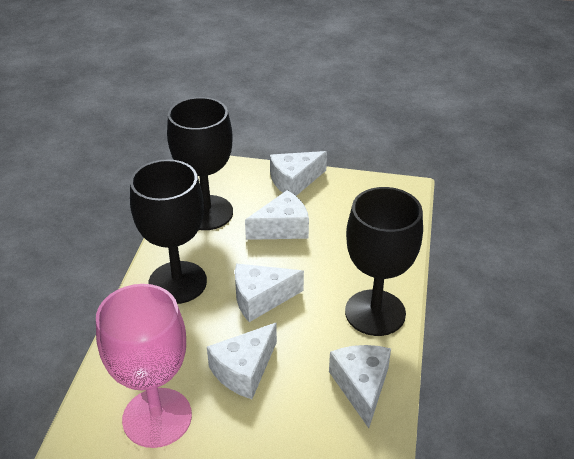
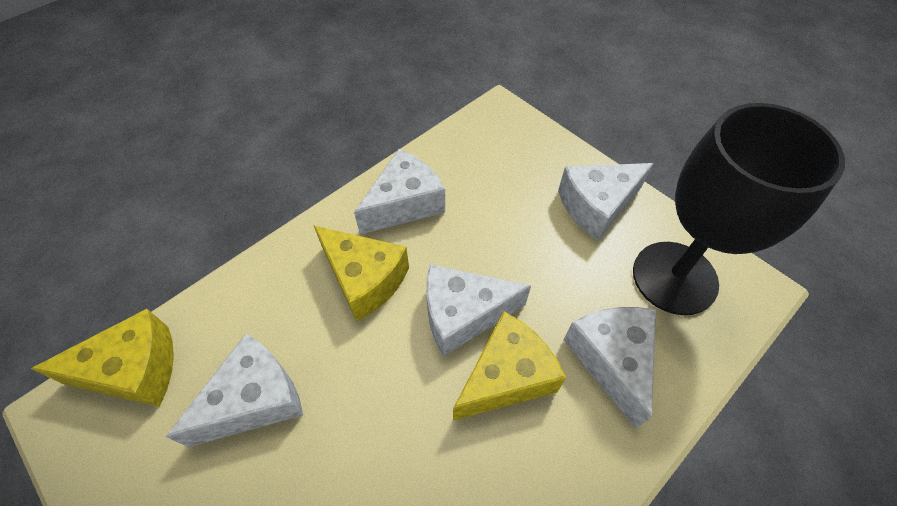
black goblet: 3 -> 1
pink goblet: 1 -> 0
yellow cheese: 0 -> 3

